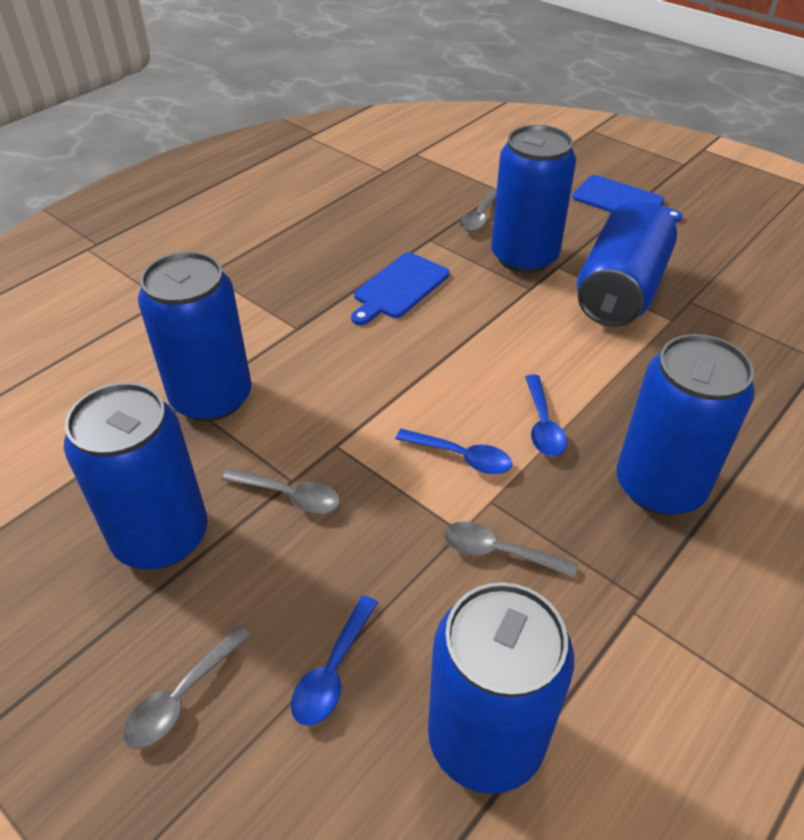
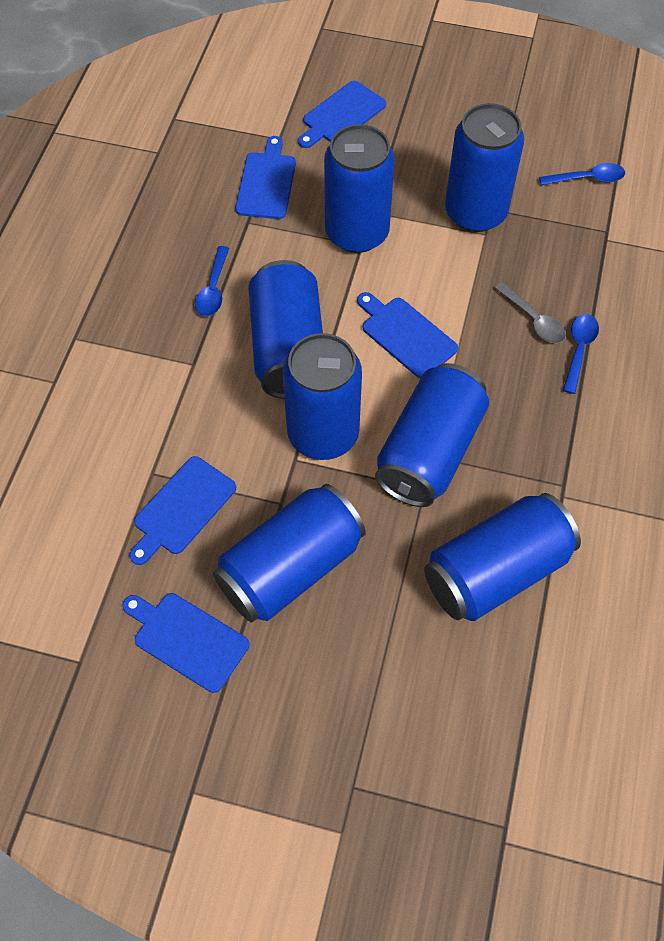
blue can: 6 -> 7
blue cutting board: 2 -> 5
grey spoon: 4 -> 1

